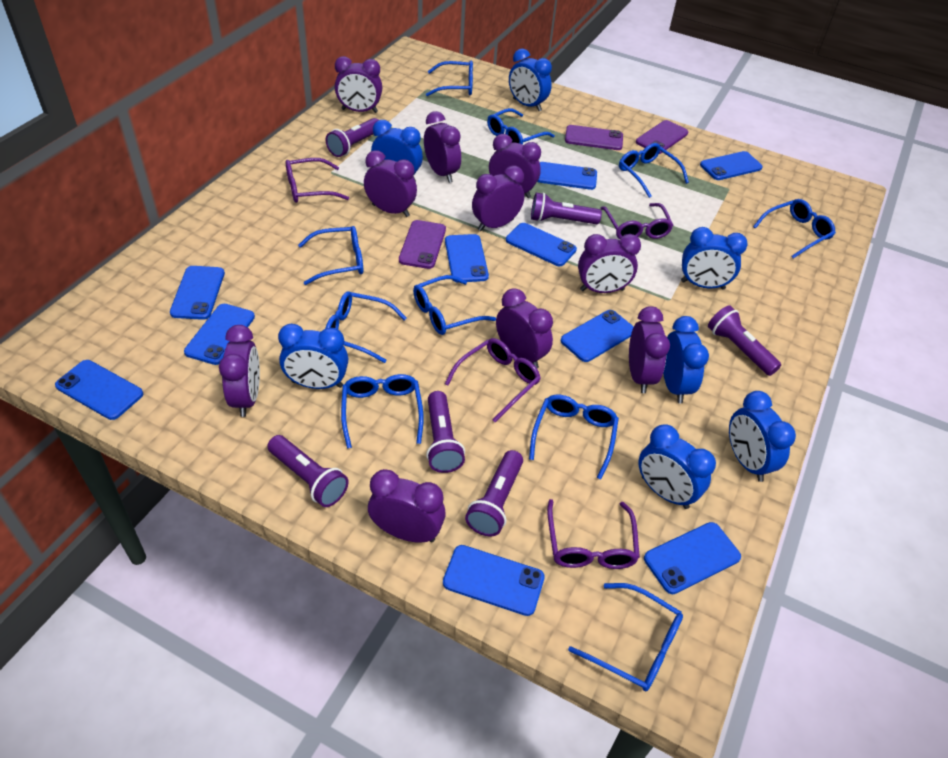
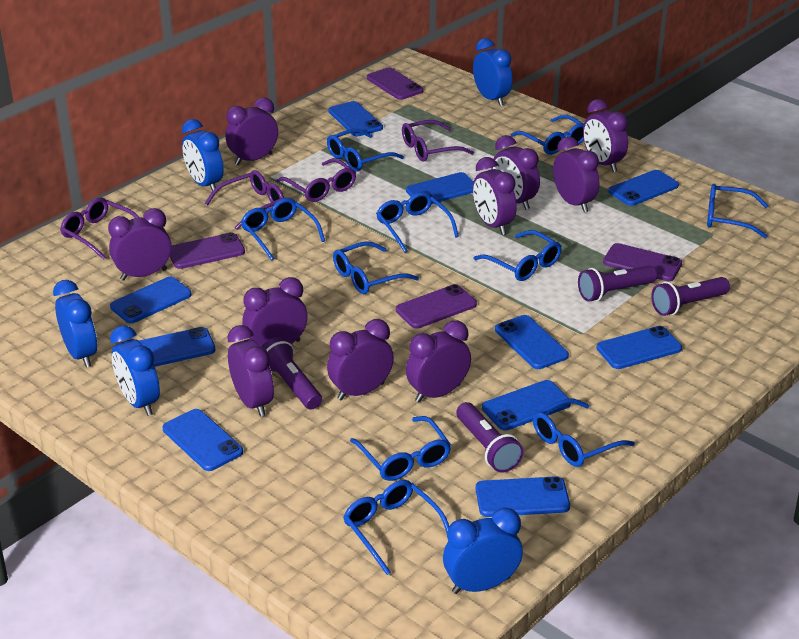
blue clock: 7 -> 5
purple flashlight: 6 -> 4
purple phone: 3 -> 4

